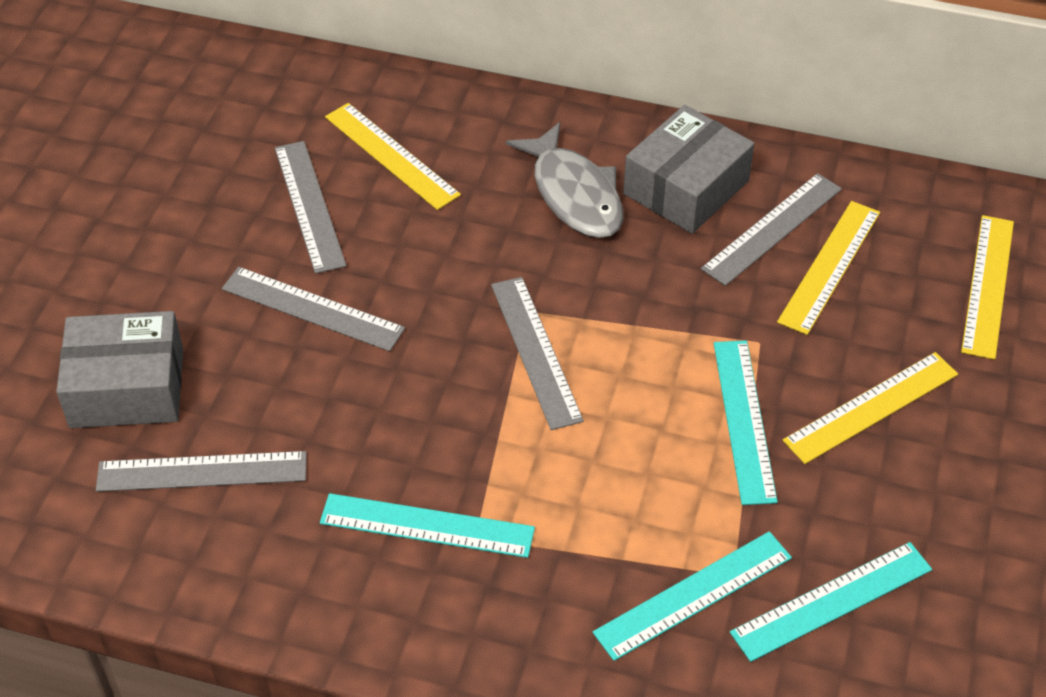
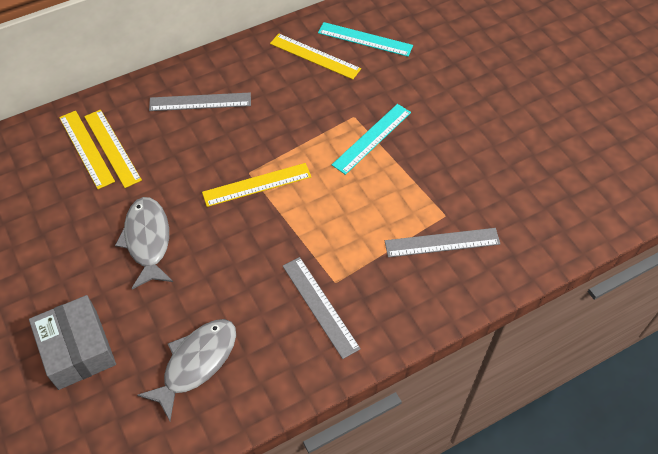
grey box: 2 -> 1
grey fish: 1 -> 2
grey ruler: 5 -> 3
turquoise ruler: 4 -> 2

